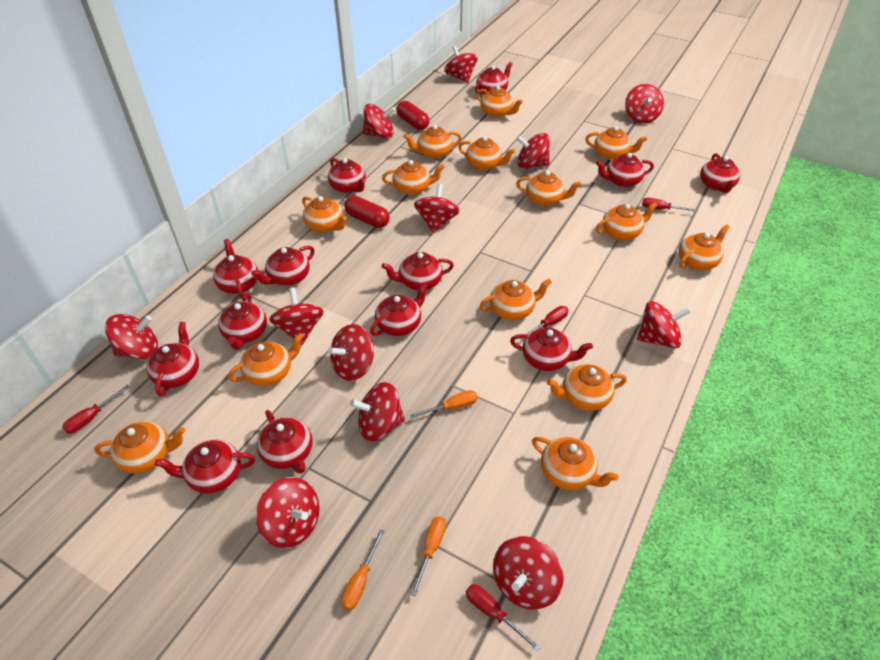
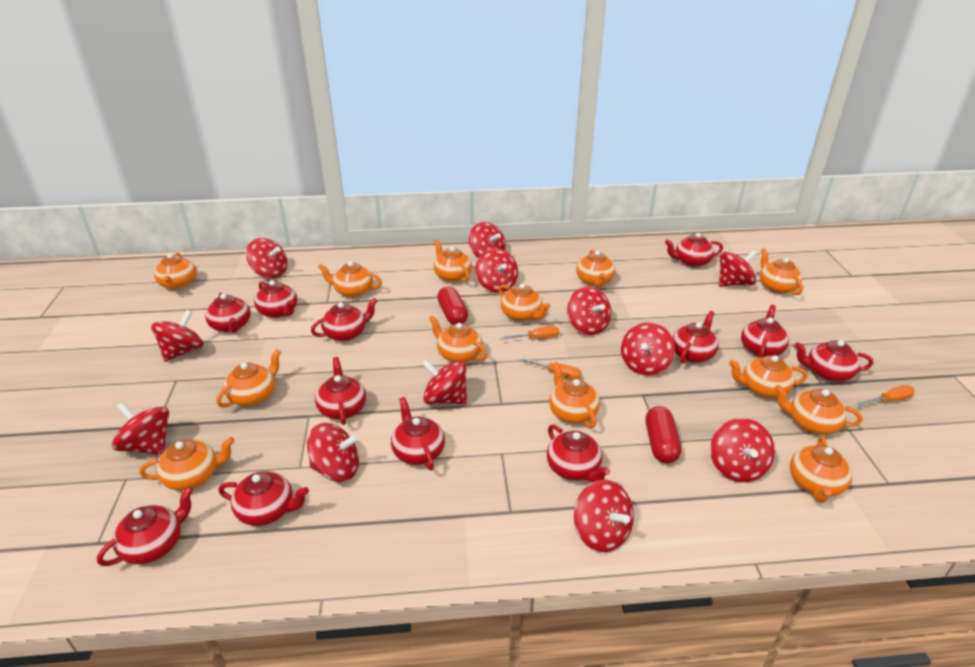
orange teapot: 14 -> 13
red screwdriver: 4 -> 0
red teapot: 13 -> 12

